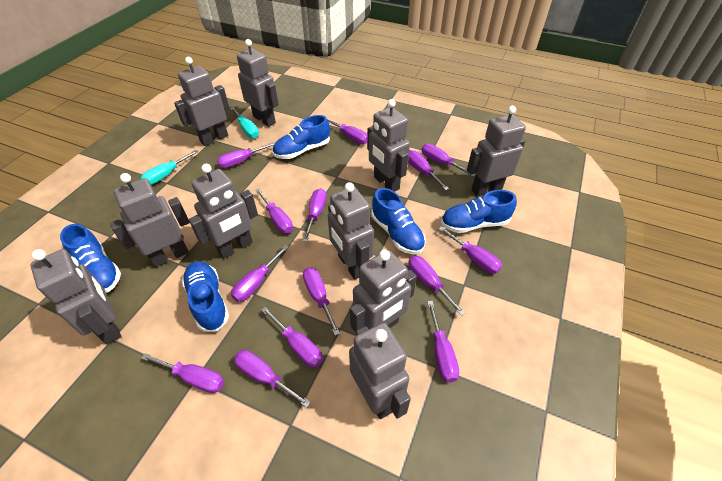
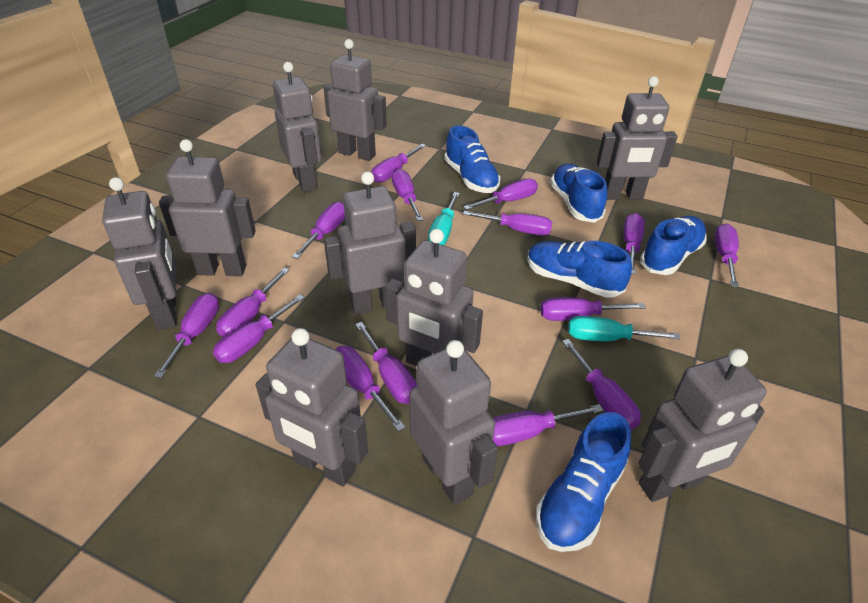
purple screwdriver: 14 -> 15

